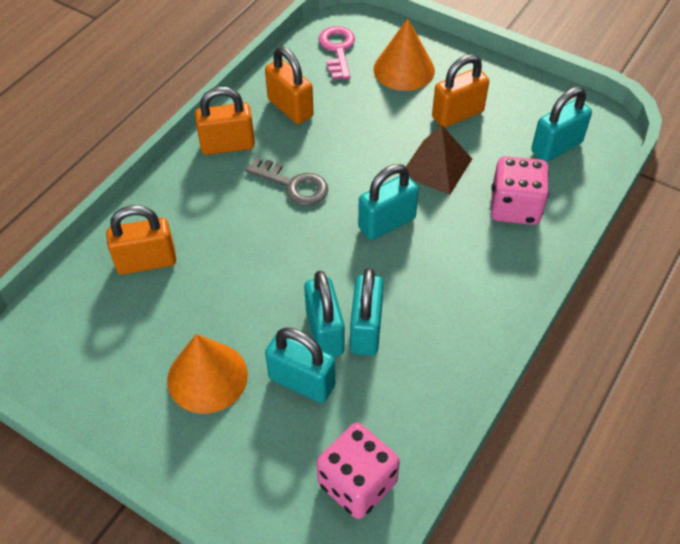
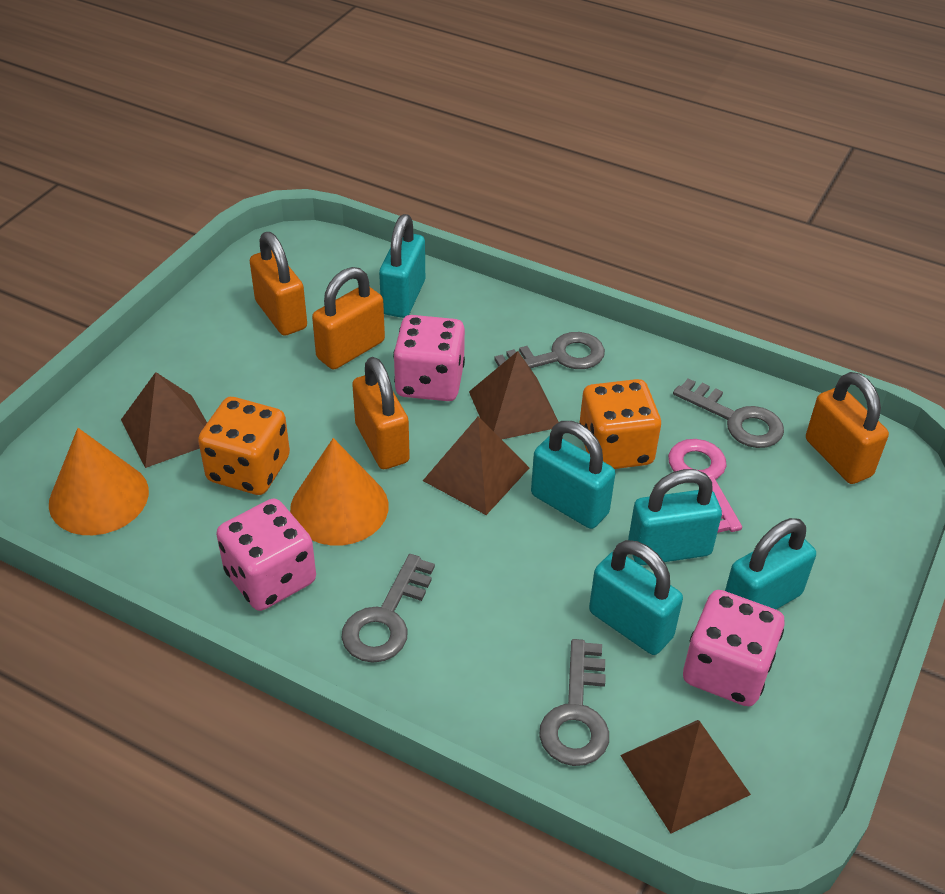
brown pyramid: 1 -> 4
grey key: 1 -> 4
orange dice: 0 -> 2
pink dice: 2 -> 3

